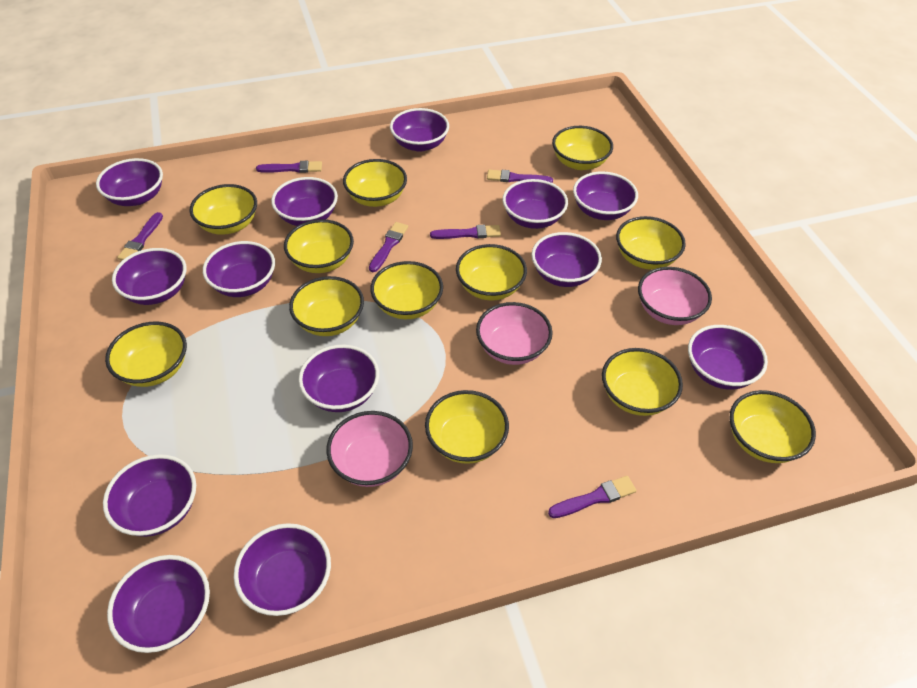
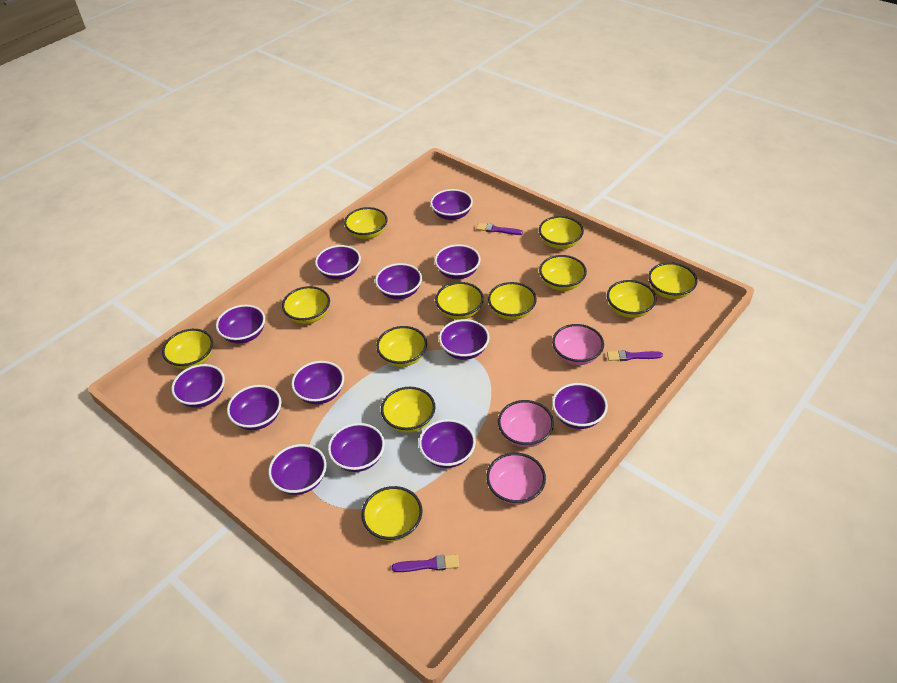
purple brush: 6 -> 3

